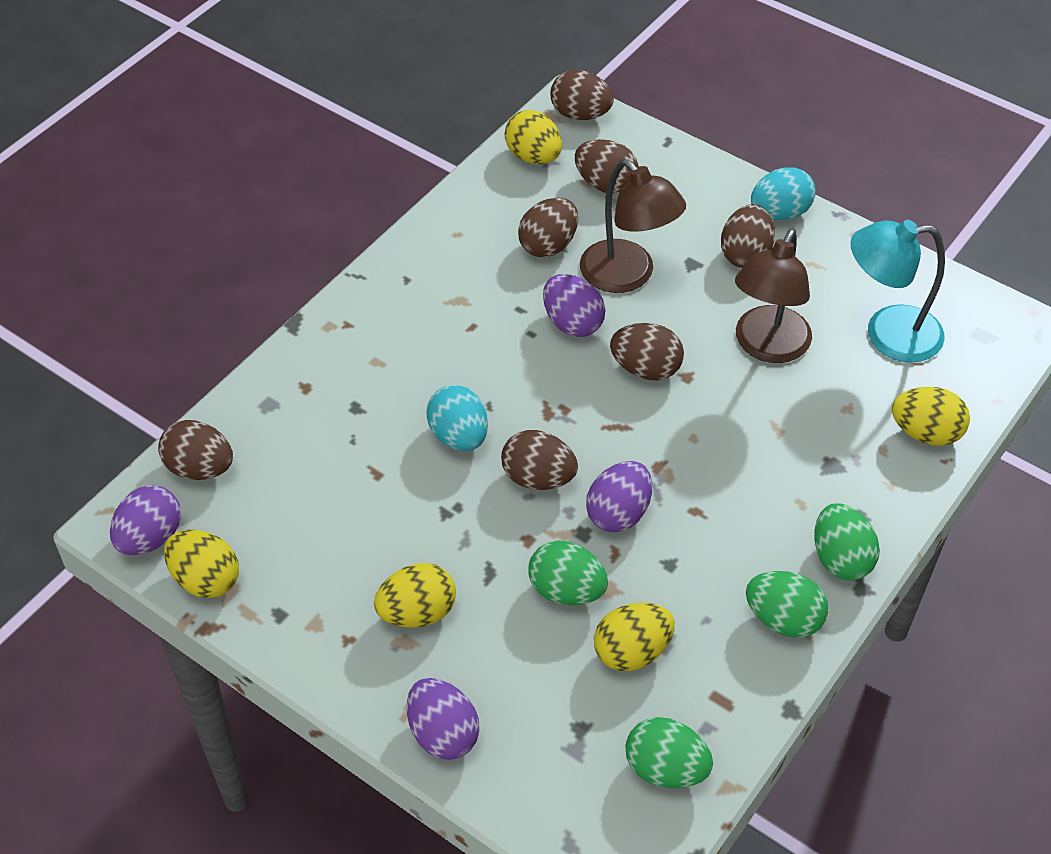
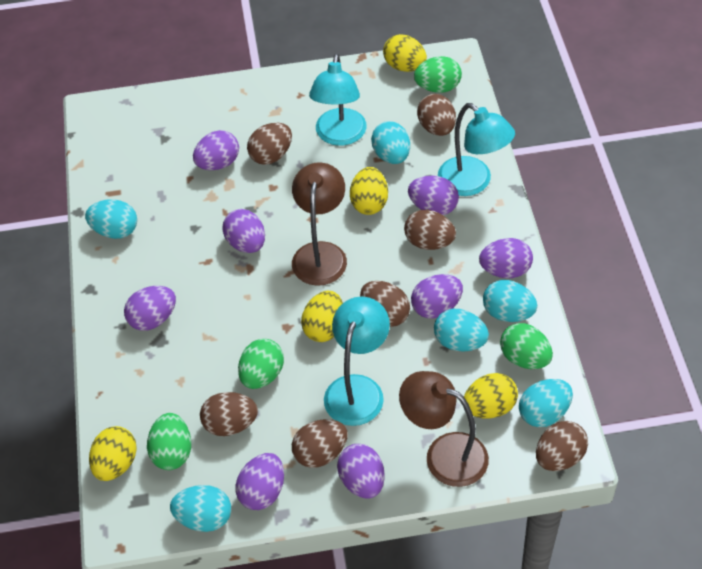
purple egg: 4 -> 8
turquoise egg: 2 -> 6
turquoise lamp: 1 -> 3

